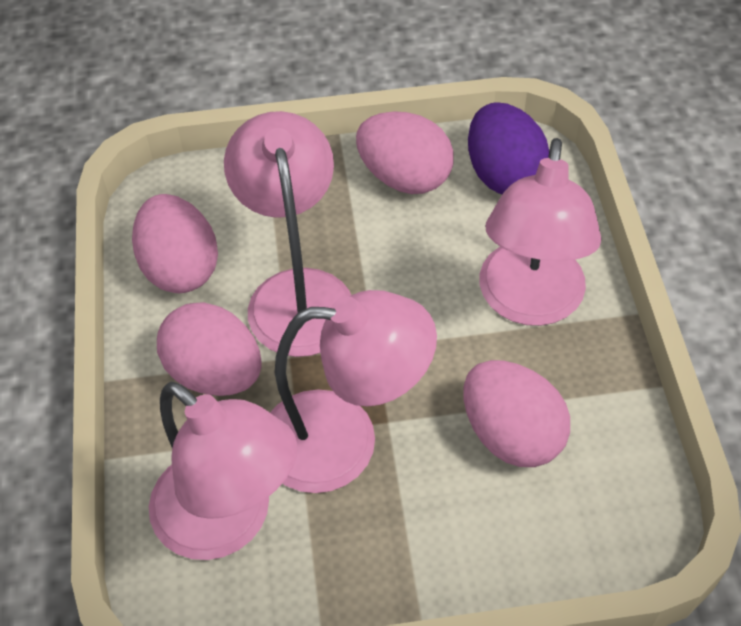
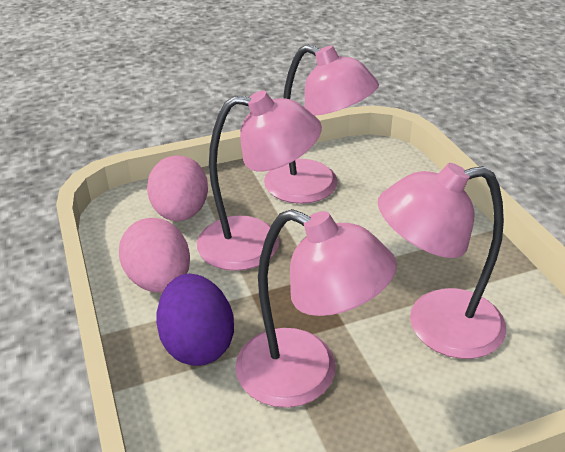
pink egg: 4 -> 2

